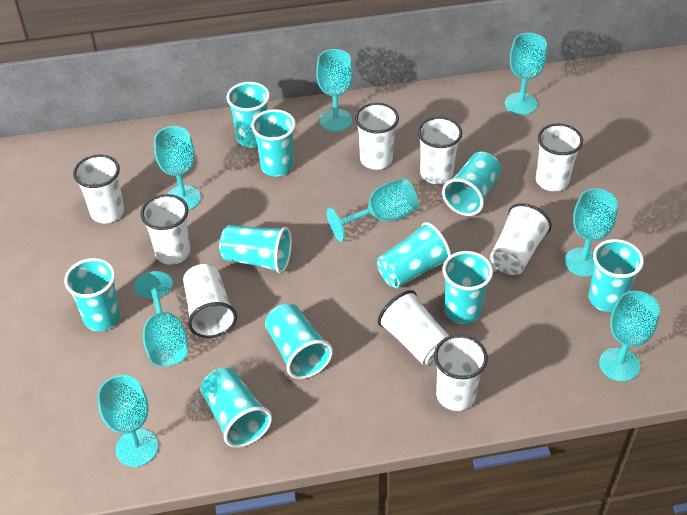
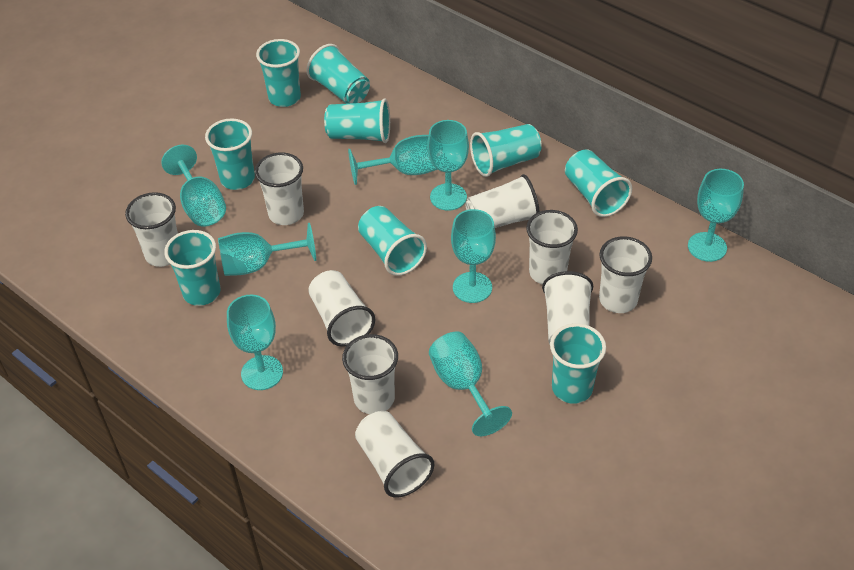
turquoise cup: 10 -> 9

